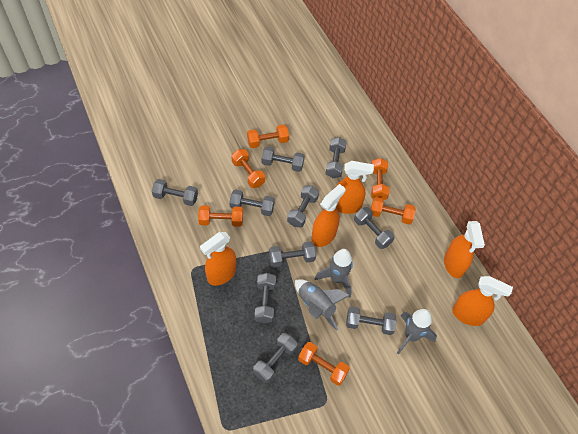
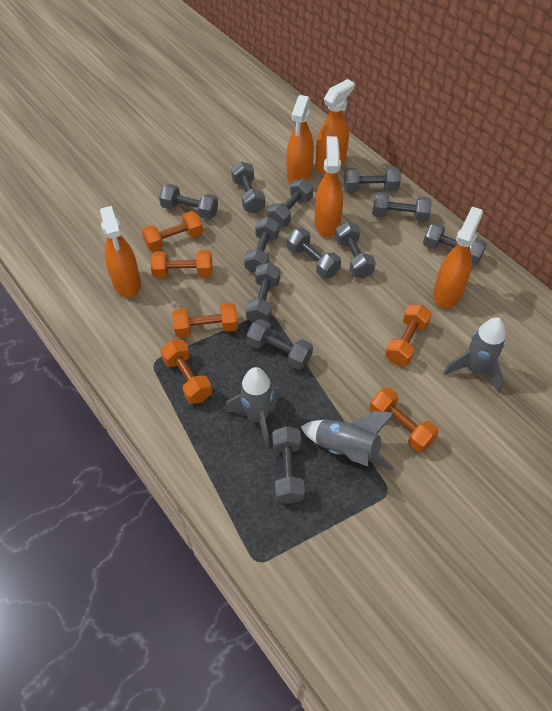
grey dumbbell: 10 -> 12

